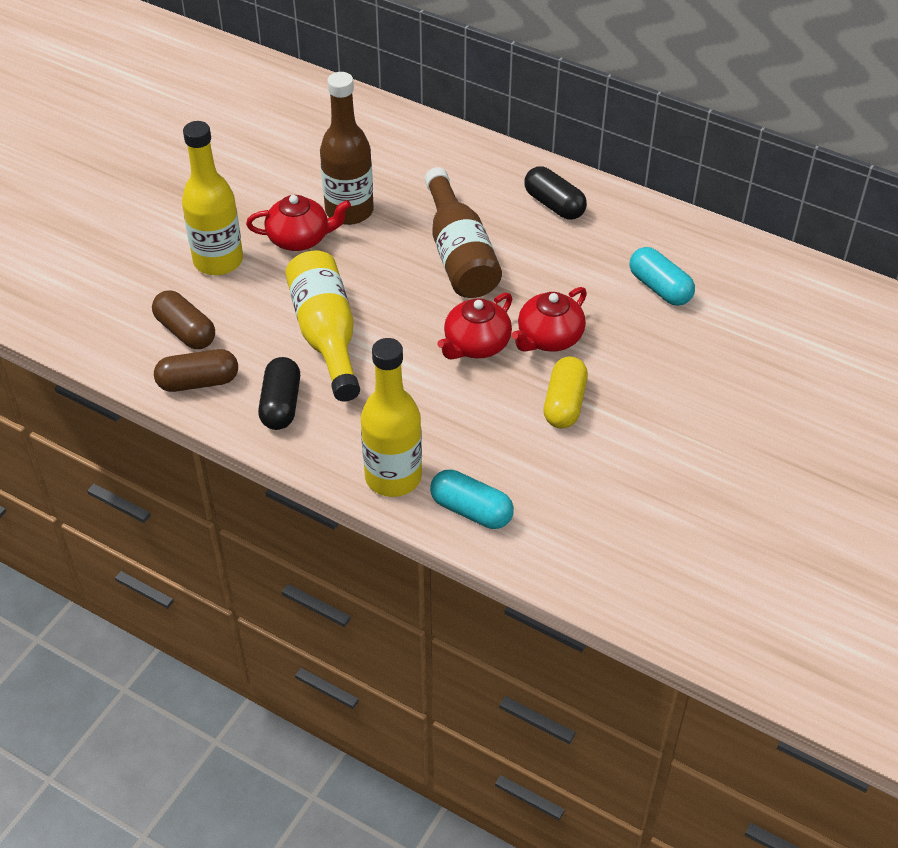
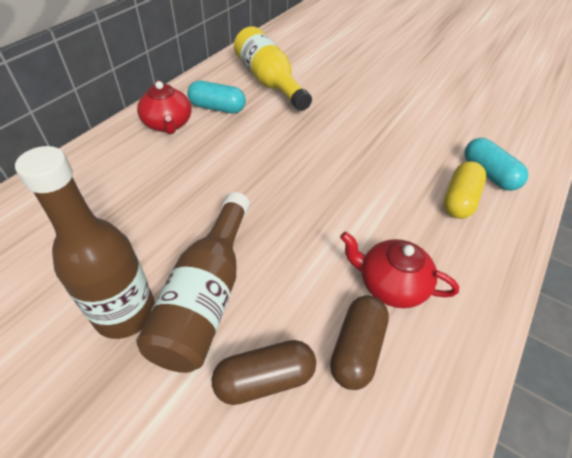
black capsule: 2 -> 0
red teapot: 3 -> 2
yellow bottle: 3 -> 1

